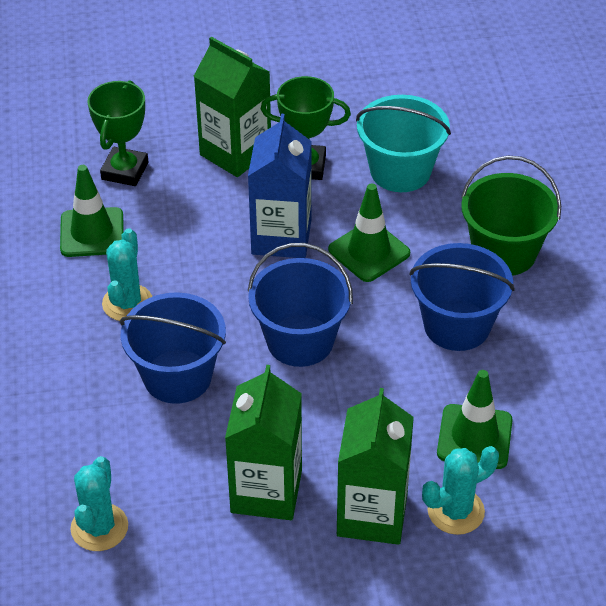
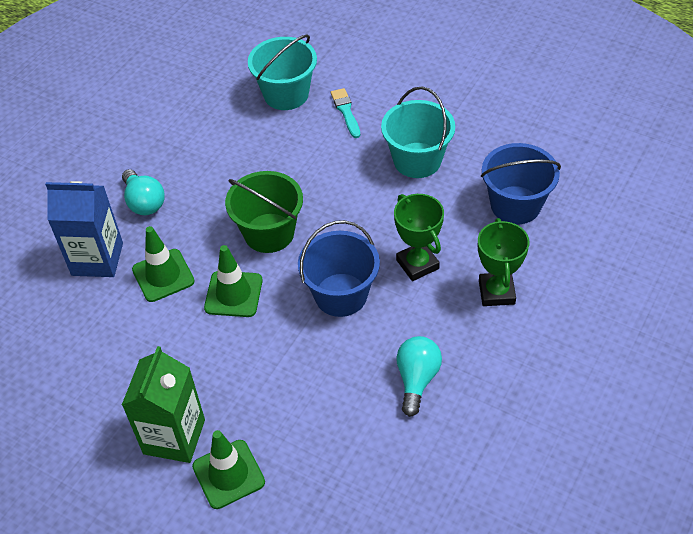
blue bucket: 3 -> 2
green carton: 3 -> 1
turquoise brush: 0 -> 1
turquoise bucket: 1 -> 2
turquoise cactus: 3 -> 0
turquoise light bulb: 0 -> 2

